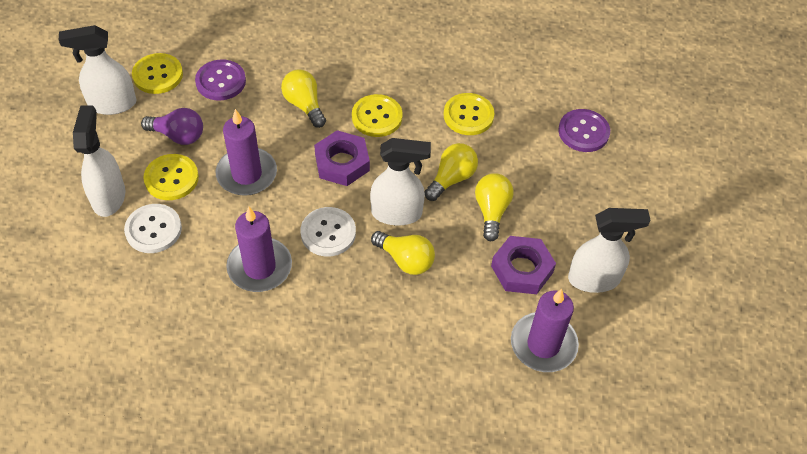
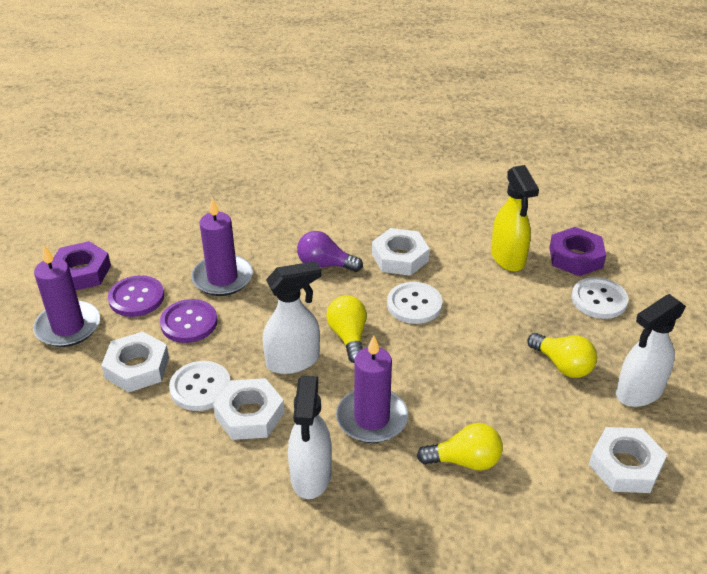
white button: 2 -> 3
white nut: 0 -> 4
white spray bottle: 4 -> 3
yellow button: 4 -> 0
yellow light bulb: 4 -> 3
yellow spray bottle: 0 -> 1

